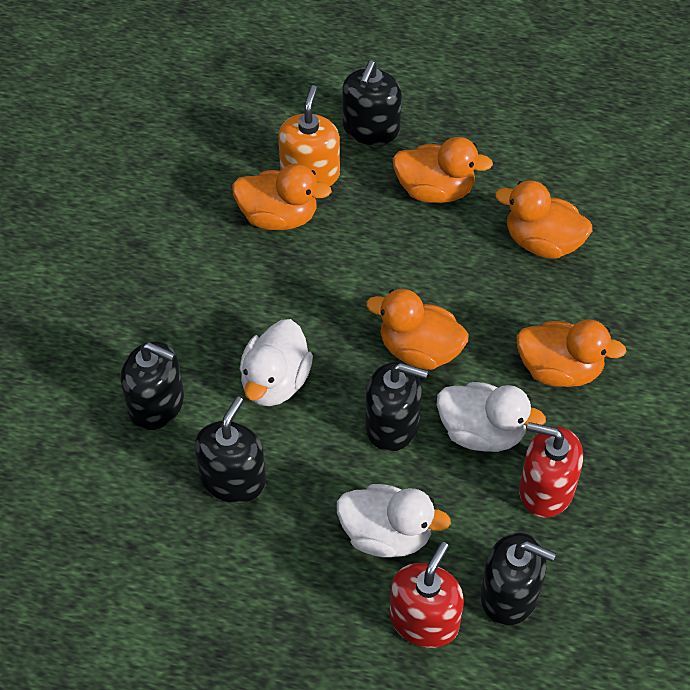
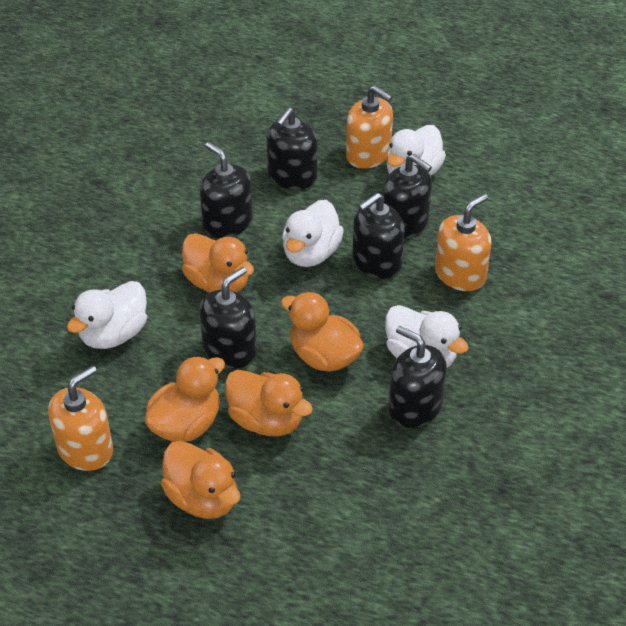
black soap dispenser: 5 -> 6
orange soap dispenser: 1 -> 3
red soap dispenser: 2 -> 0
white duck: 3 -> 4

